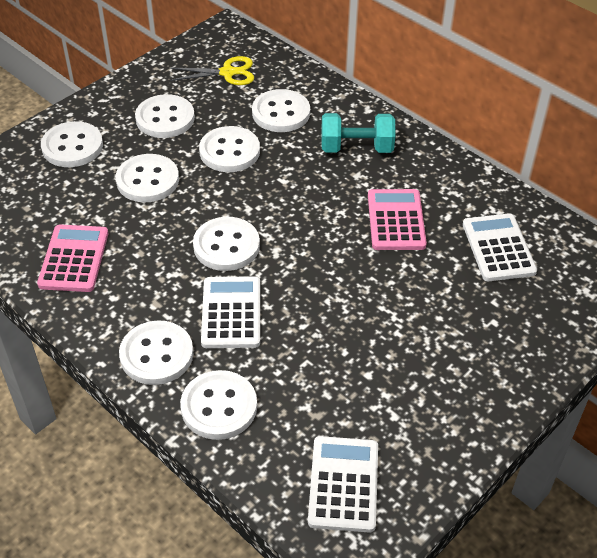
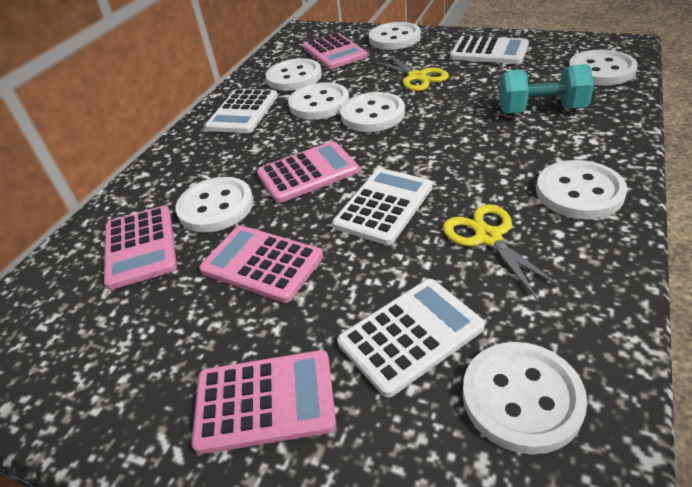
pink calculator: 2 -> 5
white calculator: 3 -> 4
yellow scissors: 1 -> 2

